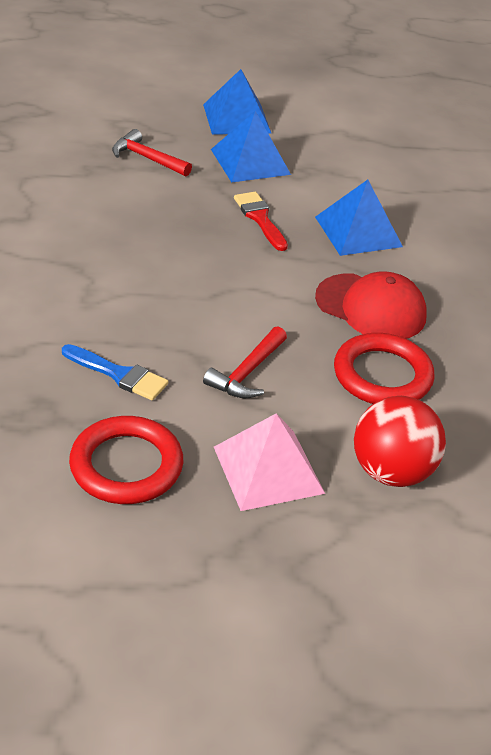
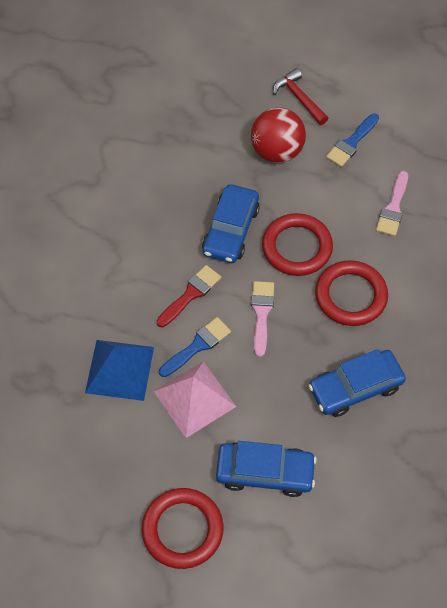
blue brush: 1 -> 2
blue car: 0 -> 3
blue pyramid: 3 -> 1
pink brush: 0 -> 2
red cap: 1 -> 0
red hammer: 2 -> 1
red ring: 2 -> 3

